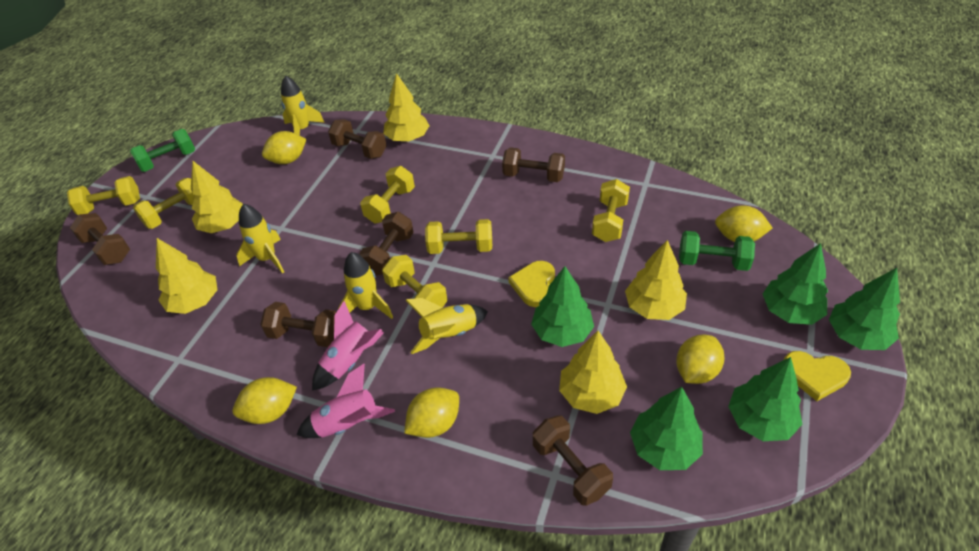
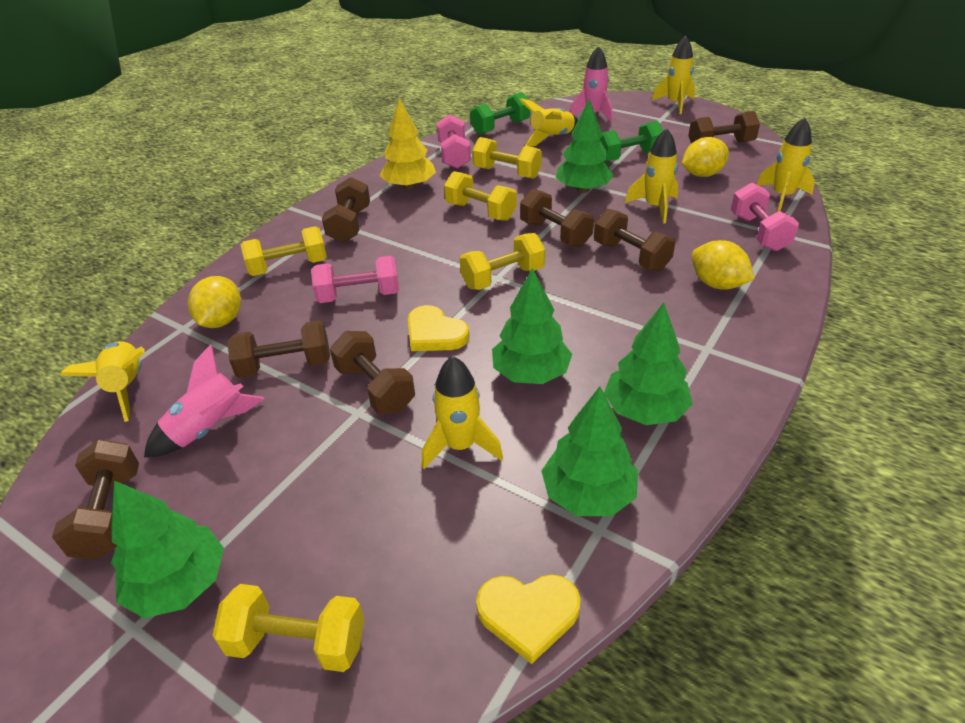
brown dumbbell: 6 -> 7
pink dumbbell: 0 -> 3
yellow dumbbell: 6 -> 5
yellow lemon: 5 -> 3
yellow rocket: 4 -> 6
yellow tree: 5 -> 1

